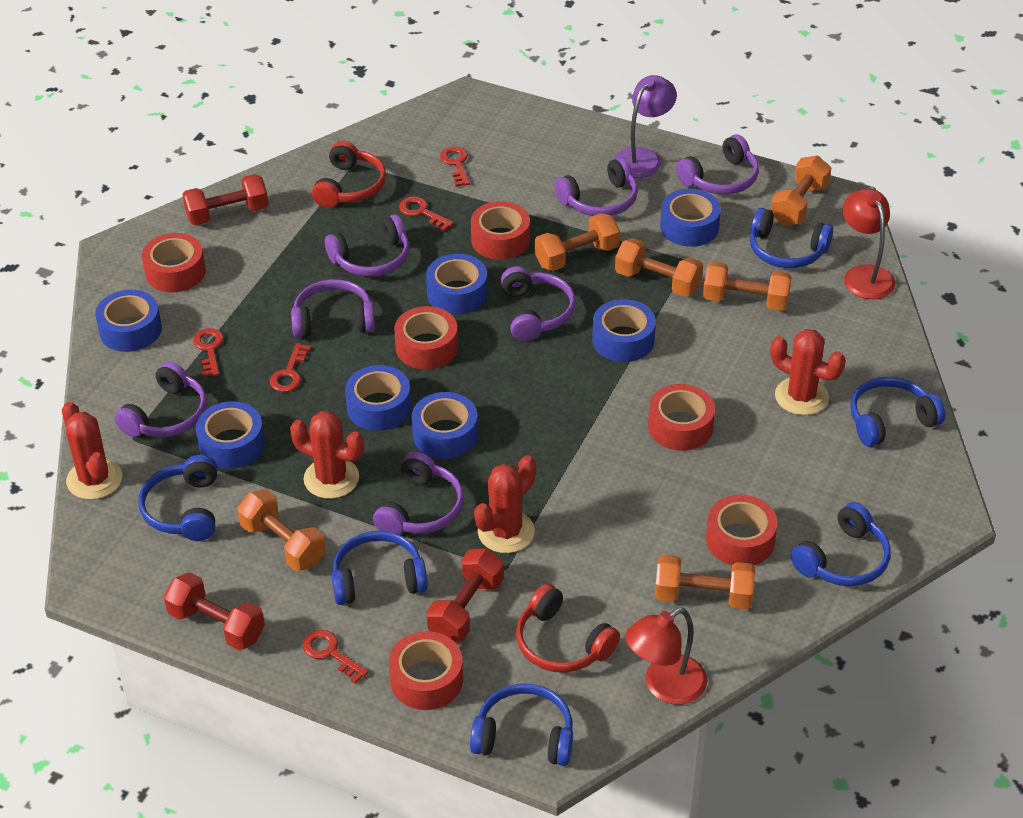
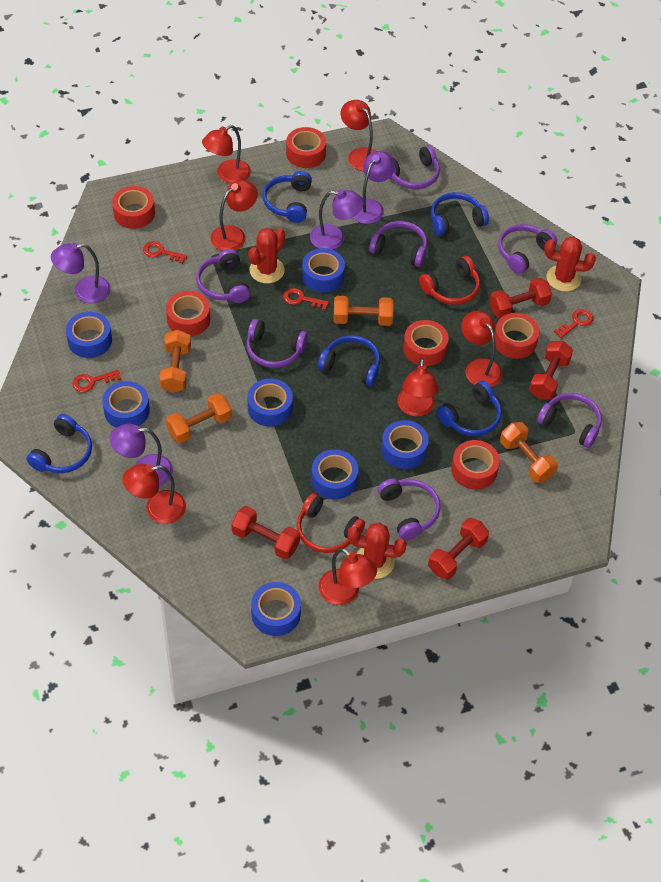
blue headphones: 6 -> 5
orange dumbbell: 6 -> 4
purple lamp: 1 -> 4
red cactus: 4 -> 3
red dumbbell: 3 -> 4
red key: 5 -> 4
red lamp: 2 -> 7

